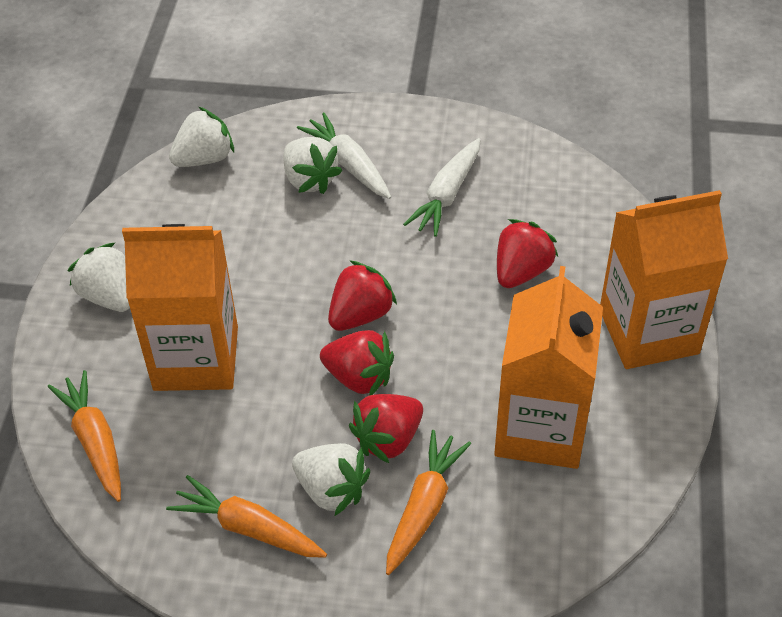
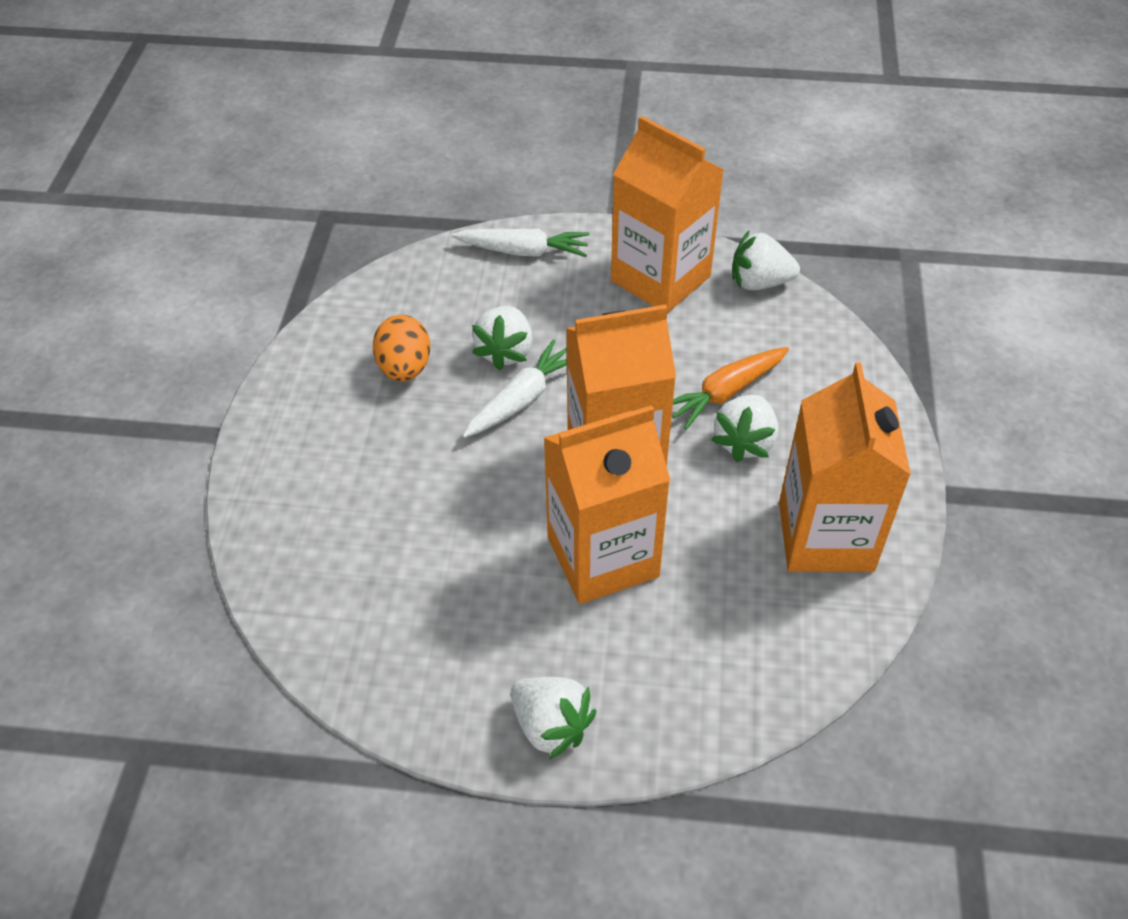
orange carrot: 3 -> 1
orange carton: 3 -> 4
orange egg: 0 -> 1
red strawberry: 4 -> 0

